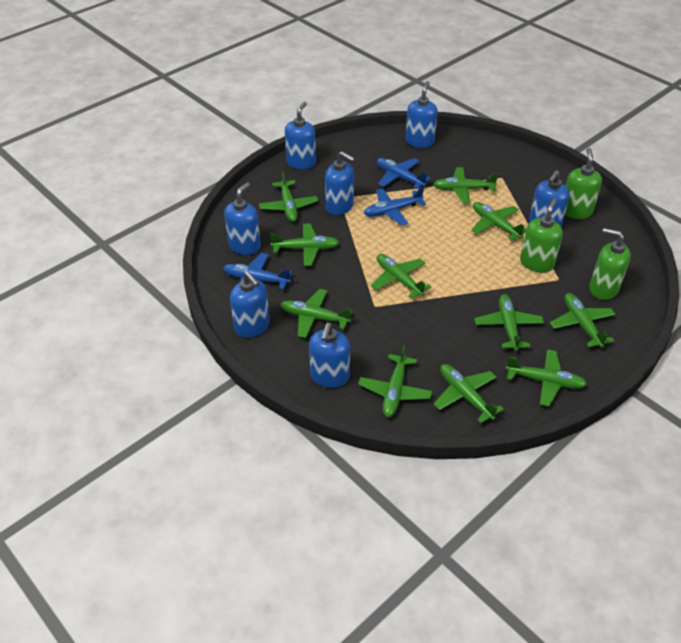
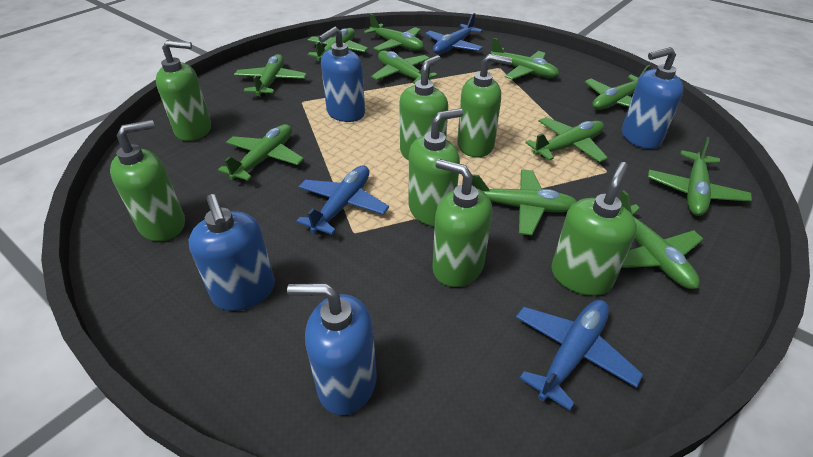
blue soap dispenser: 7 -> 4
green soap dispenser: 3 -> 7

